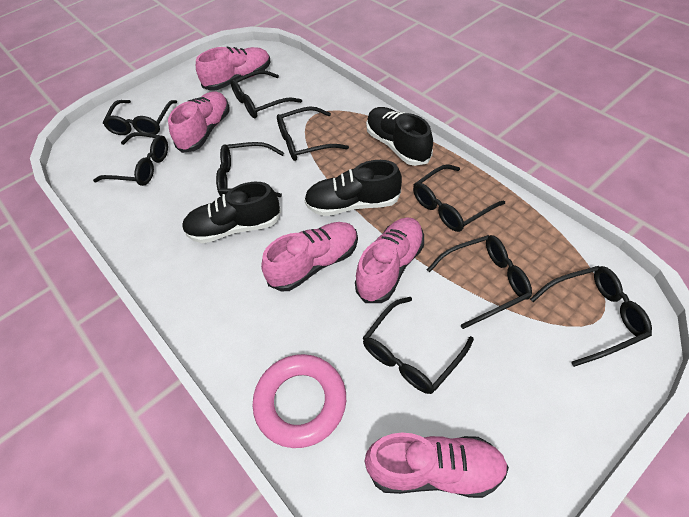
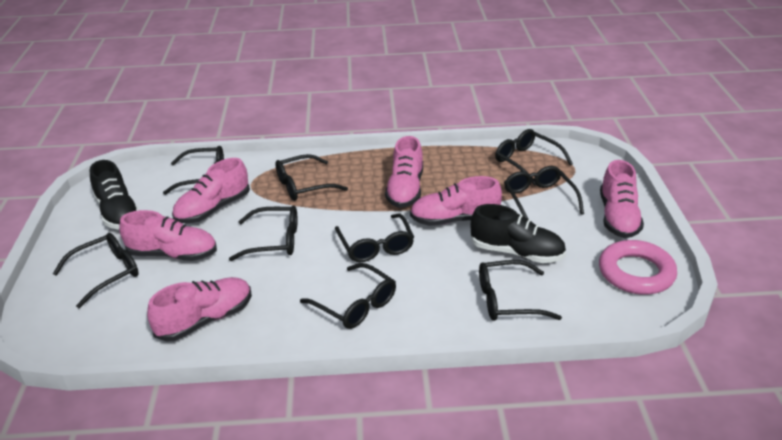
black shoe: 3 -> 2
pink shoe: 5 -> 6

